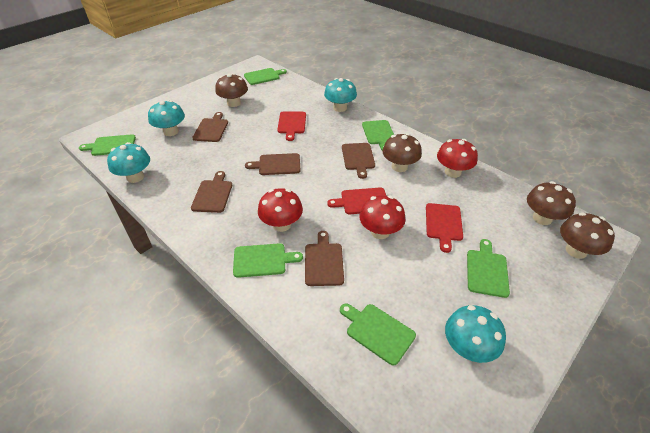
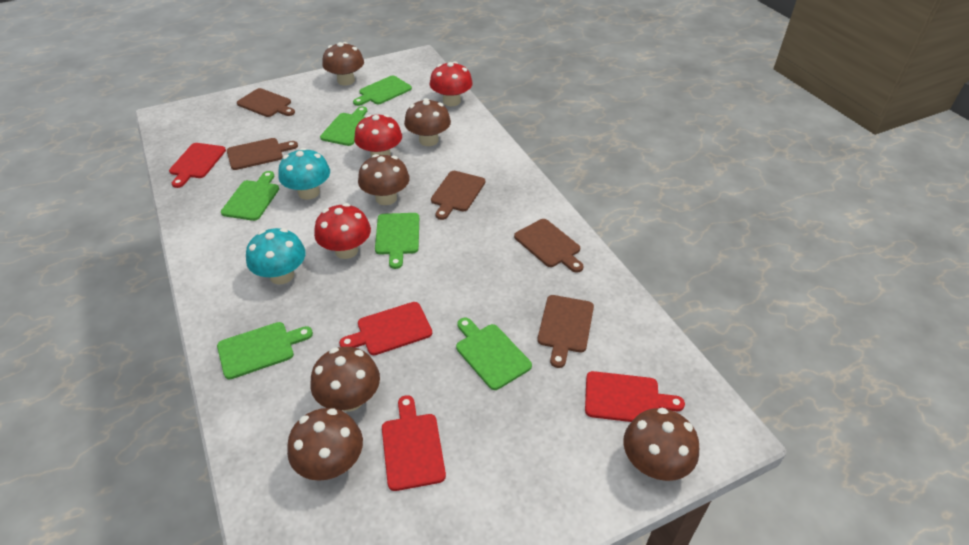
brown mushroom: 4 -> 6
red cutting board: 3 -> 4
turquoise mushroom: 4 -> 2

